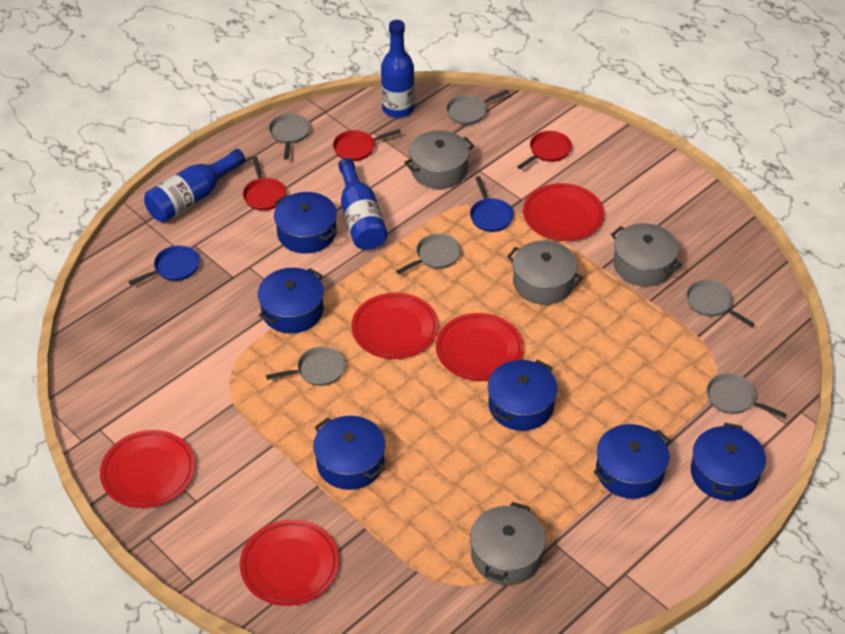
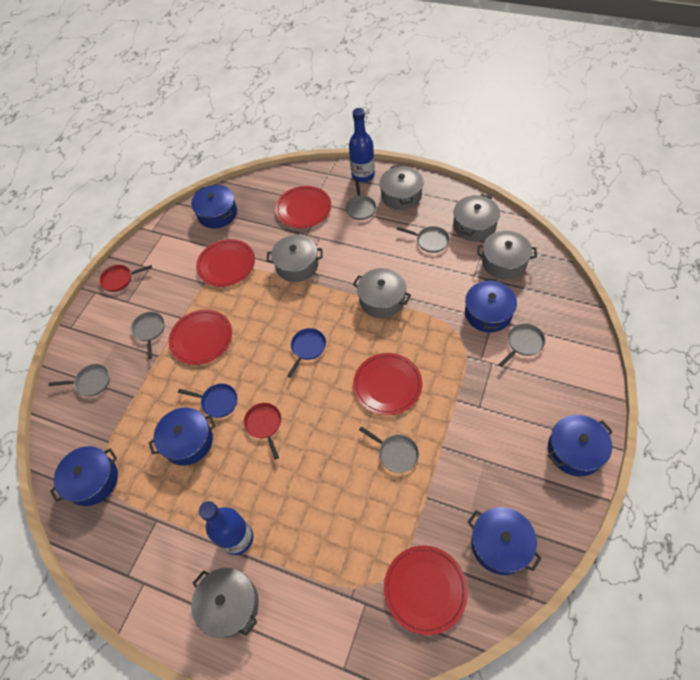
blue bottle: 3 -> 2
grey pot: 4 -> 6
red pan: 3 -> 2

